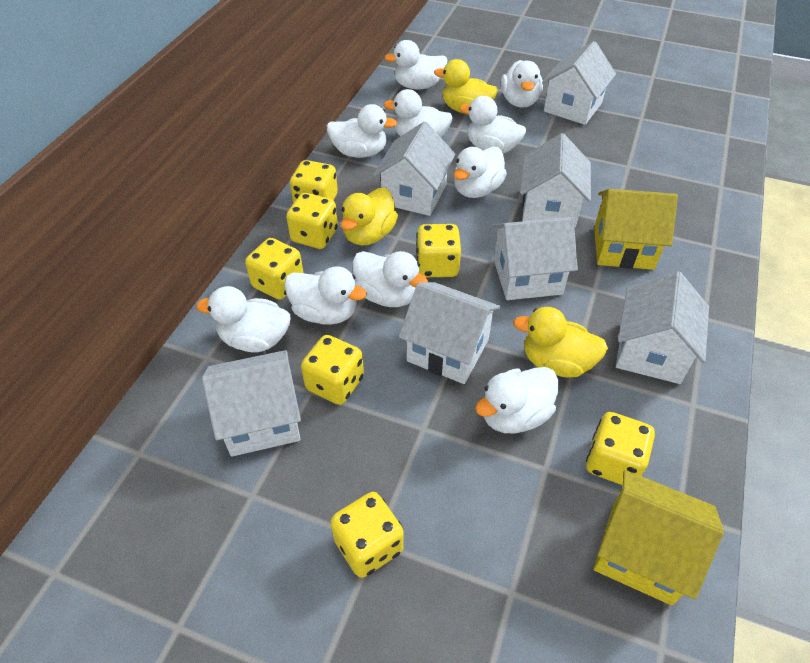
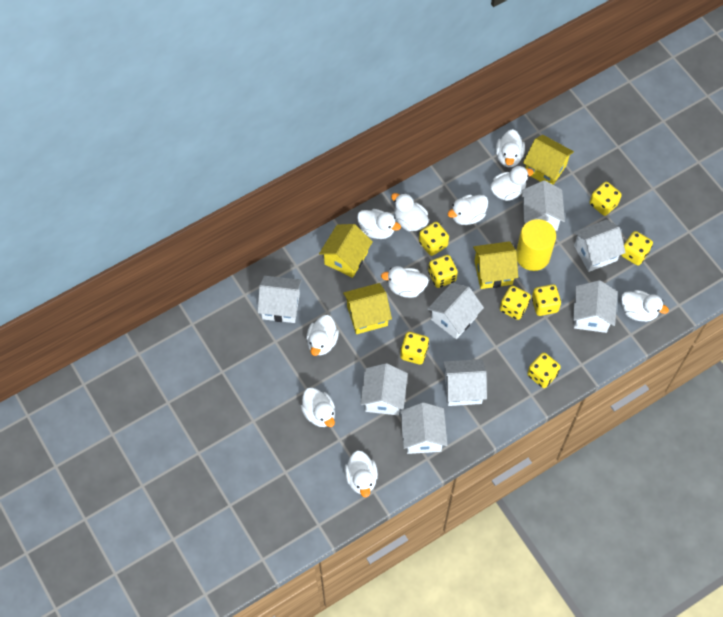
white house: 7 -> 8
yellow cylinder: 0 -> 1
yellow dice: 7 -> 8
yellow duck: 3 -> 0
yellow house: 2 -> 4

